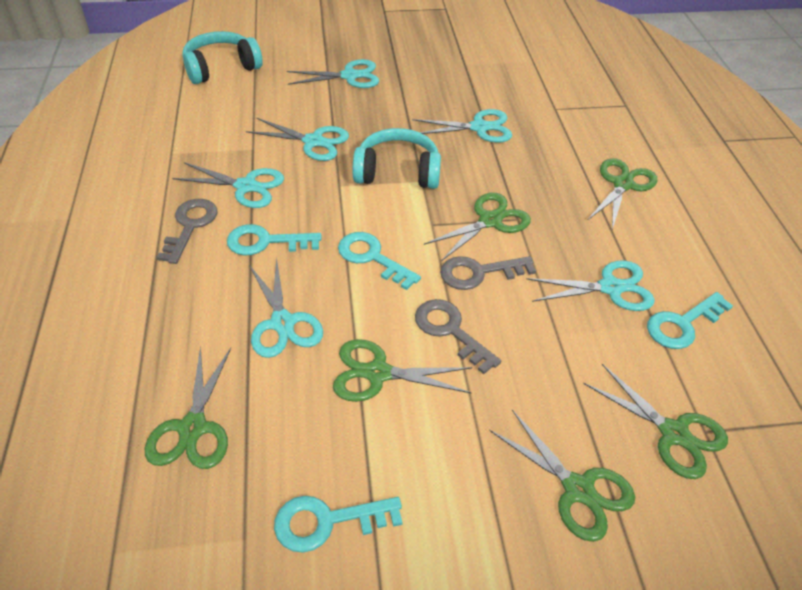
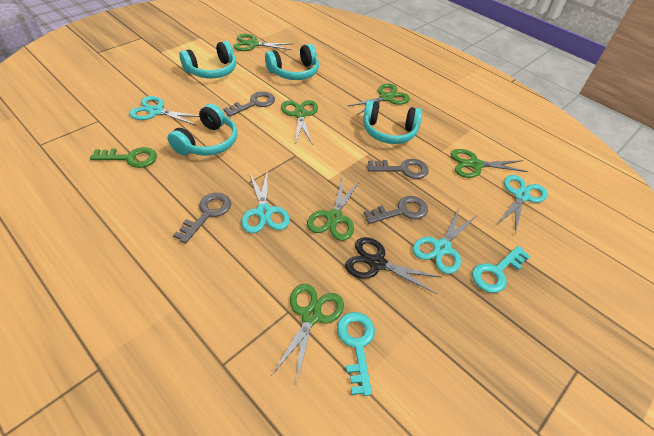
black scissors: 0 -> 1
green key: 0 -> 1
grey key: 3 -> 4
turquoise headphones: 2 -> 4
turquoise key: 4 -> 2
turquoise scissors: 6 -> 4

